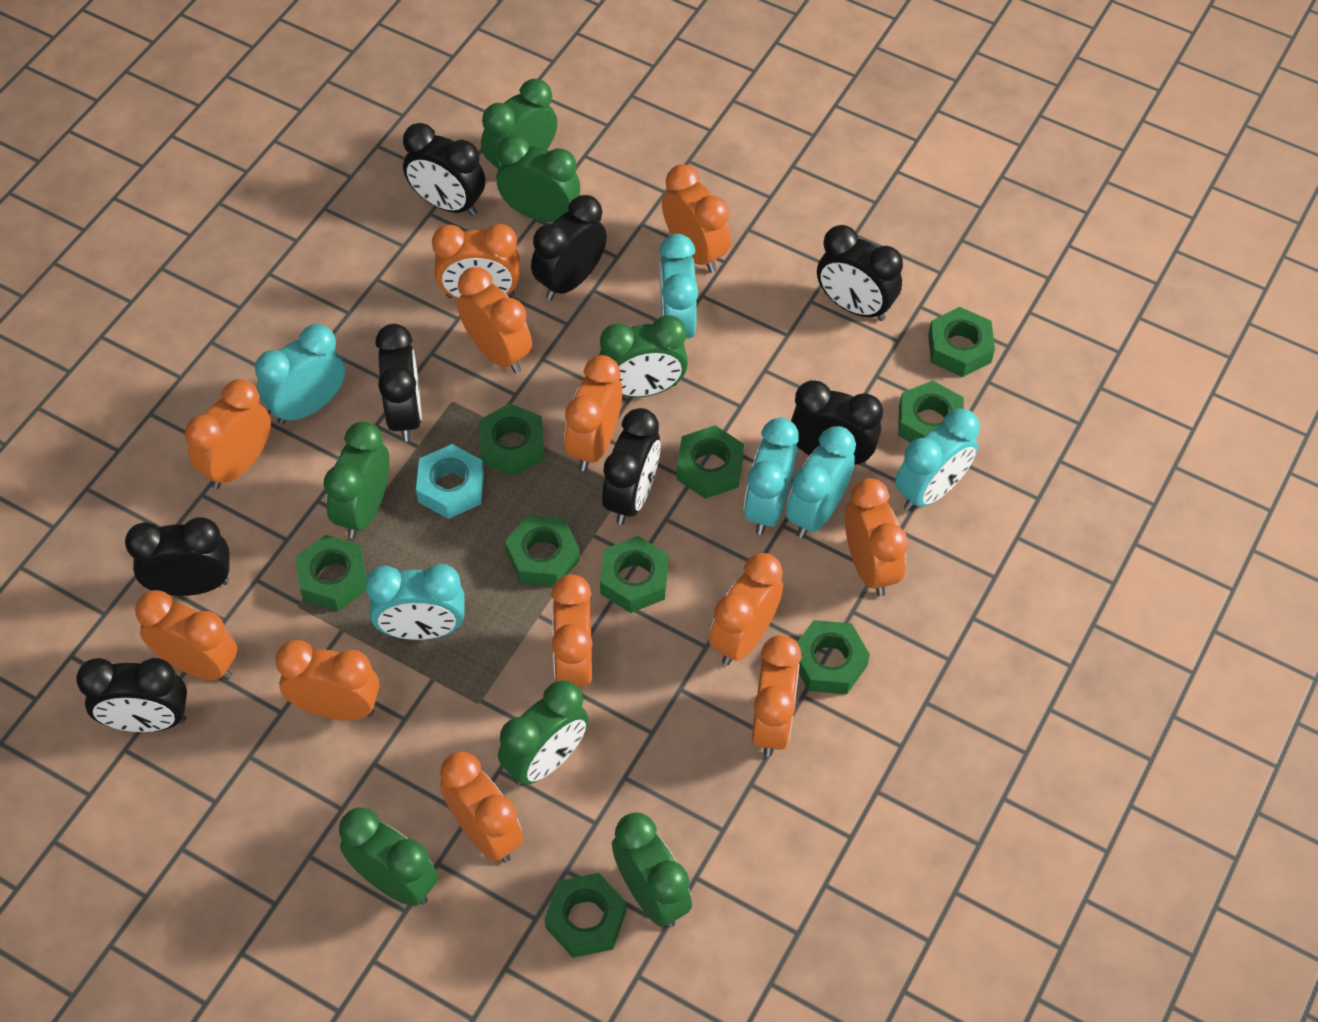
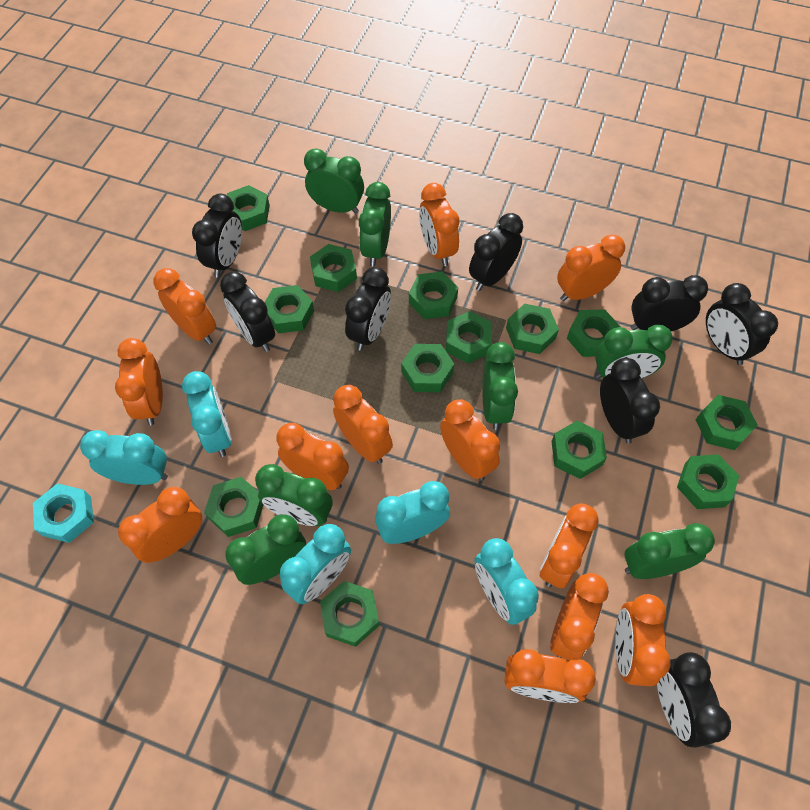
green nut: 9 -> 13
turquoise clock: 6 -> 5

